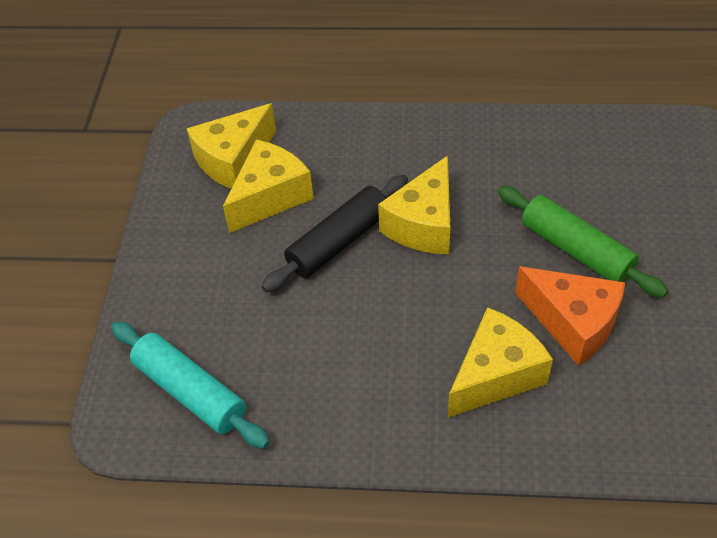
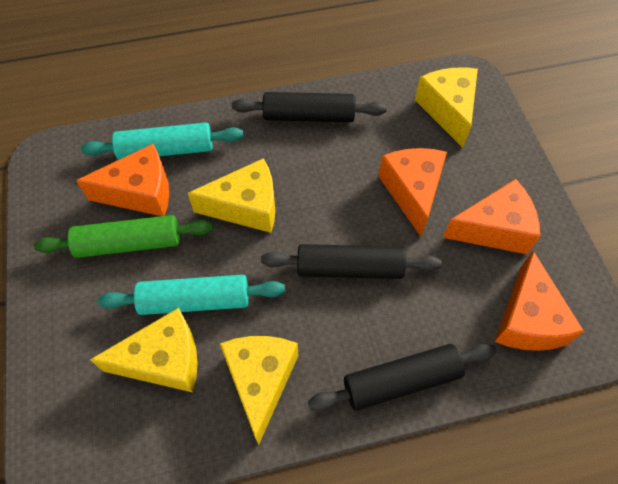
black rolling pin: 1 -> 3
orange cheese: 1 -> 4
turquoise rolling pin: 1 -> 2

